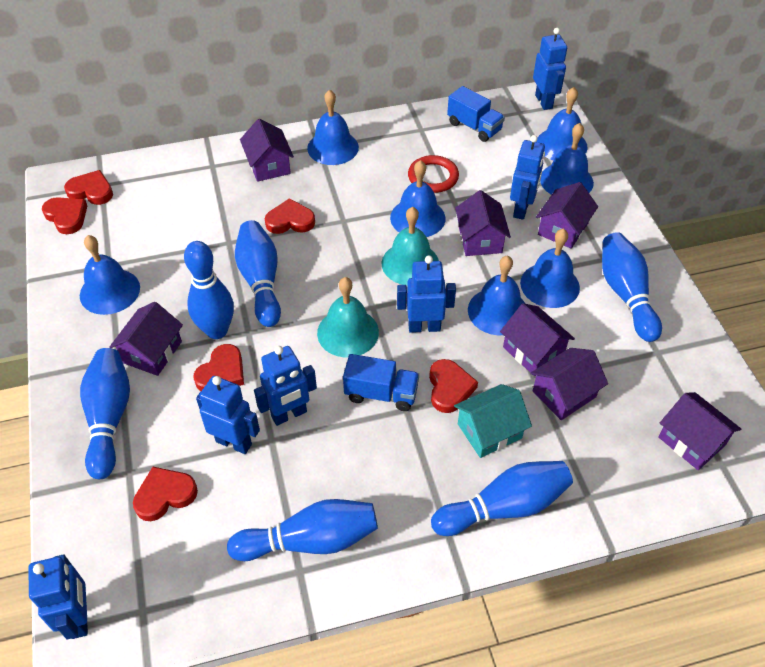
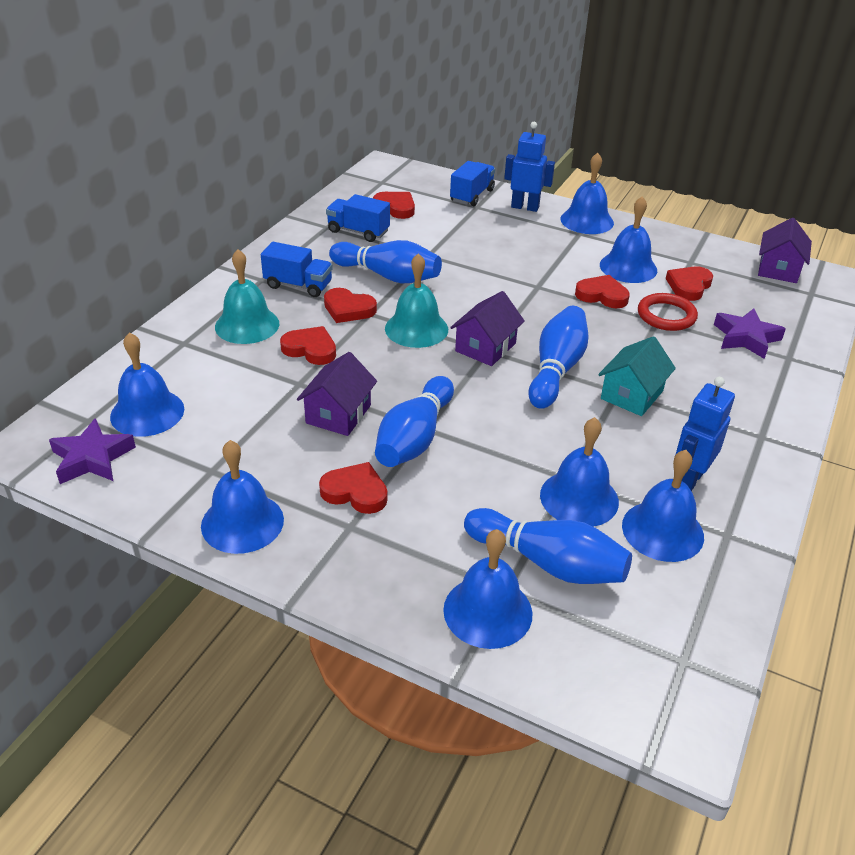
blue bowling pin: 6 -> 4
blue robot: 6 -> 2
blue truck: 2 -> 3
purple house: 7 -> 3
purple star: 0 -> 2

